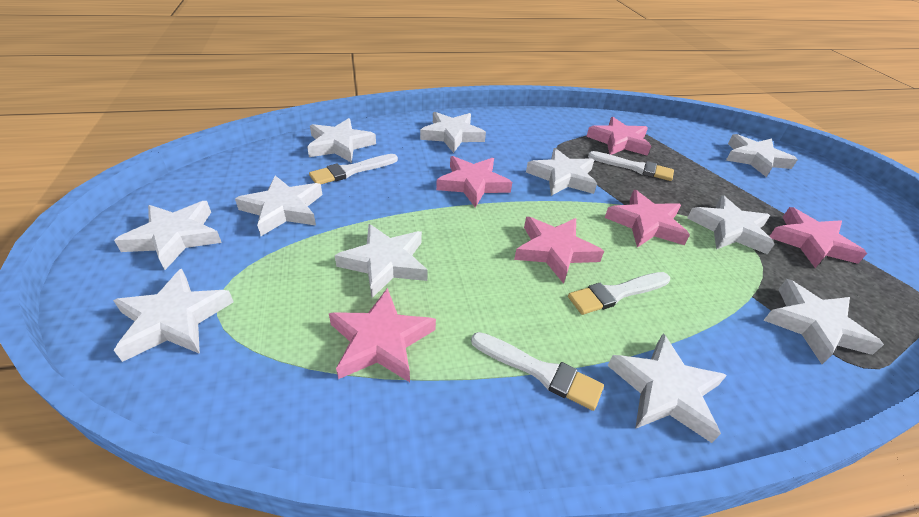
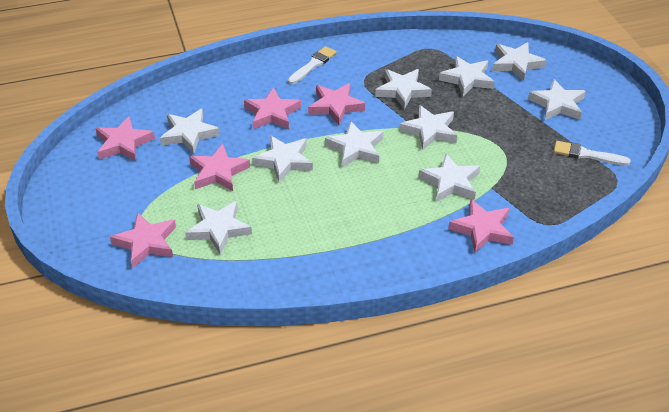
white brush: 4 -> 2
white star: 11 -> 10

